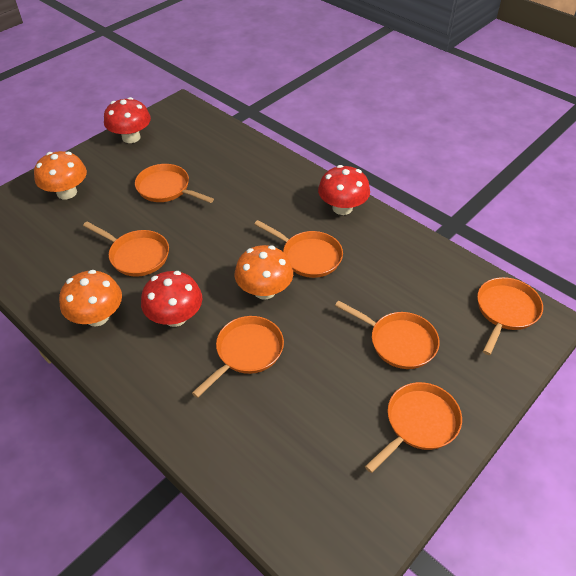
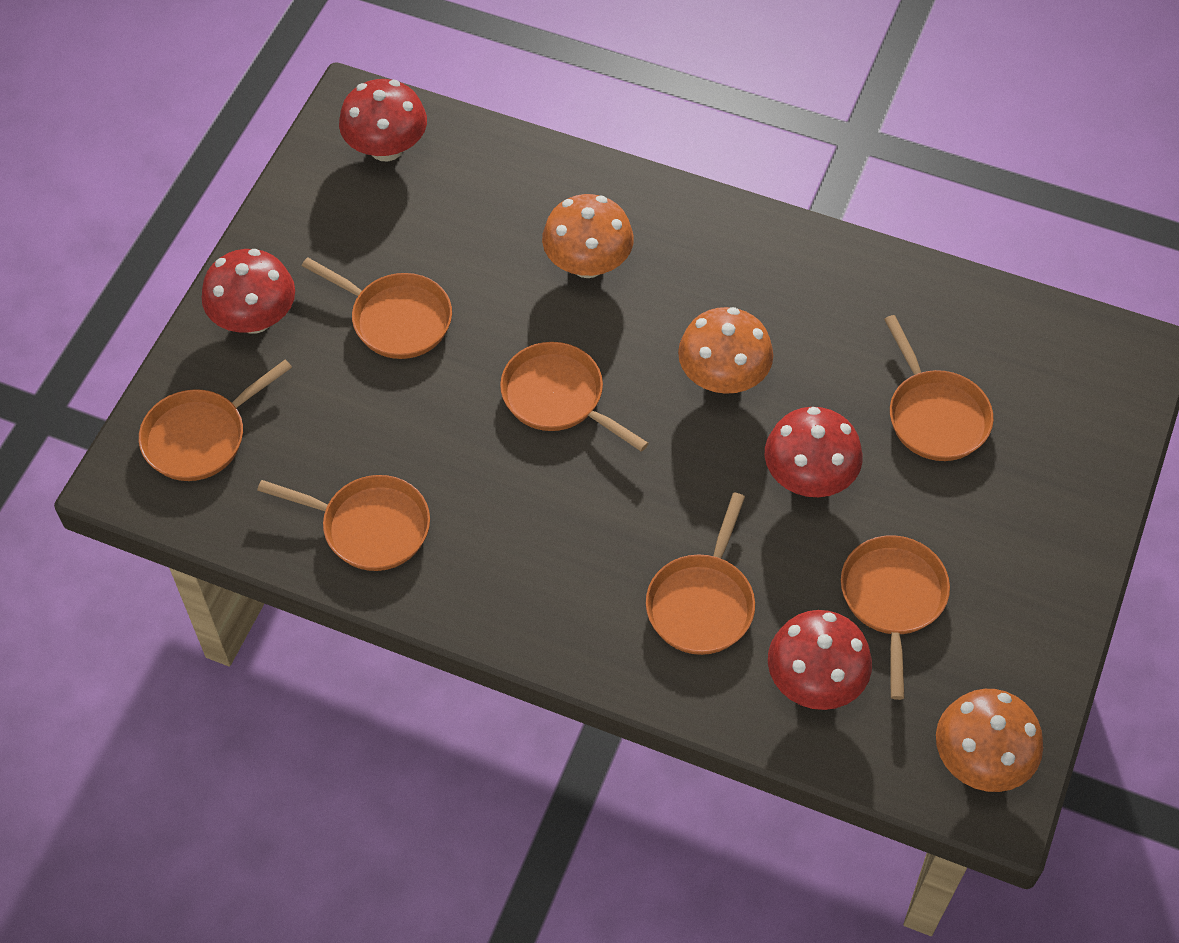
red mushroom: 3 -> 4

